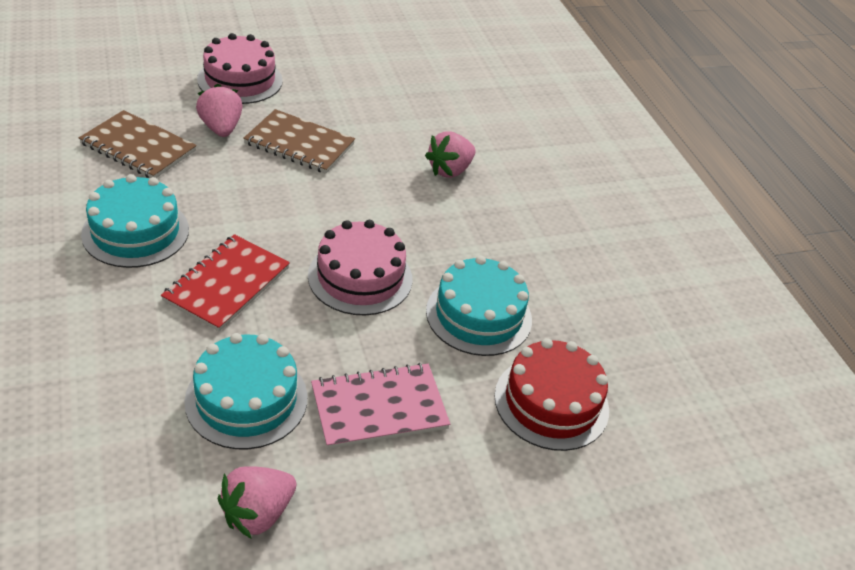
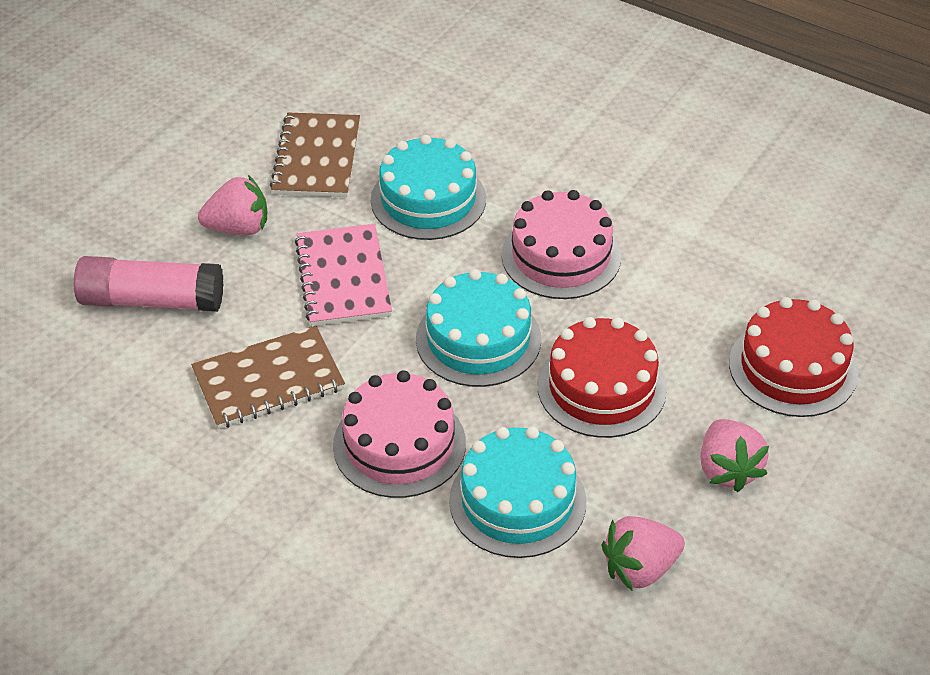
pink glue stick: 0 -> 1
red cake: 1 -> 2
red notebook: 1 -> 0

